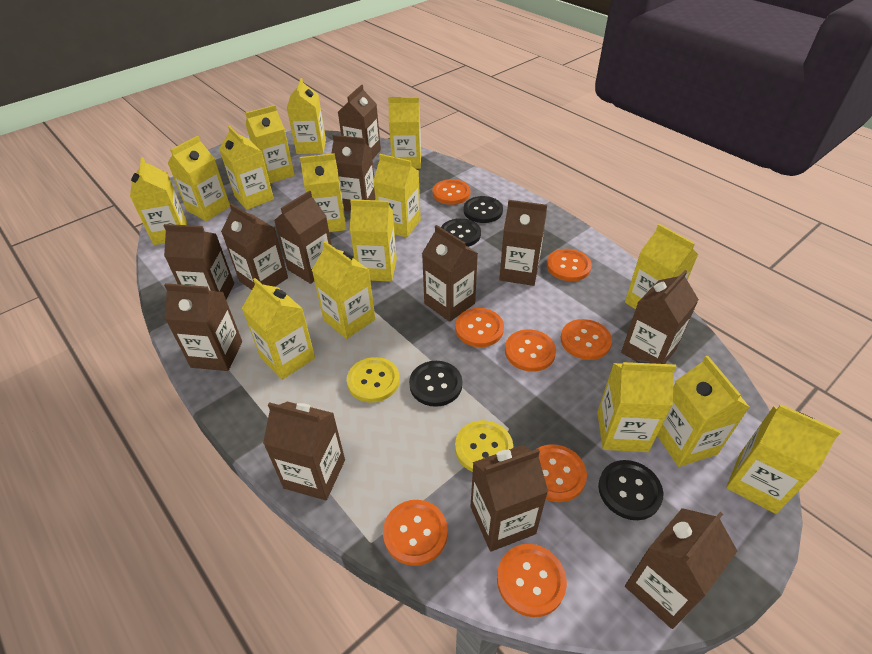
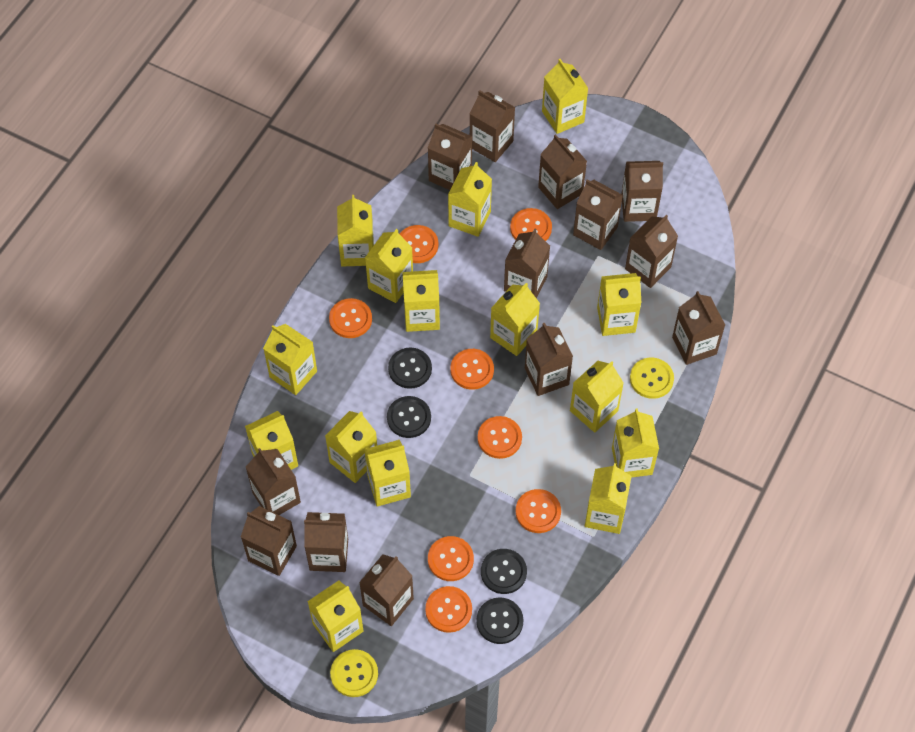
brown carton: 12 -> 13

